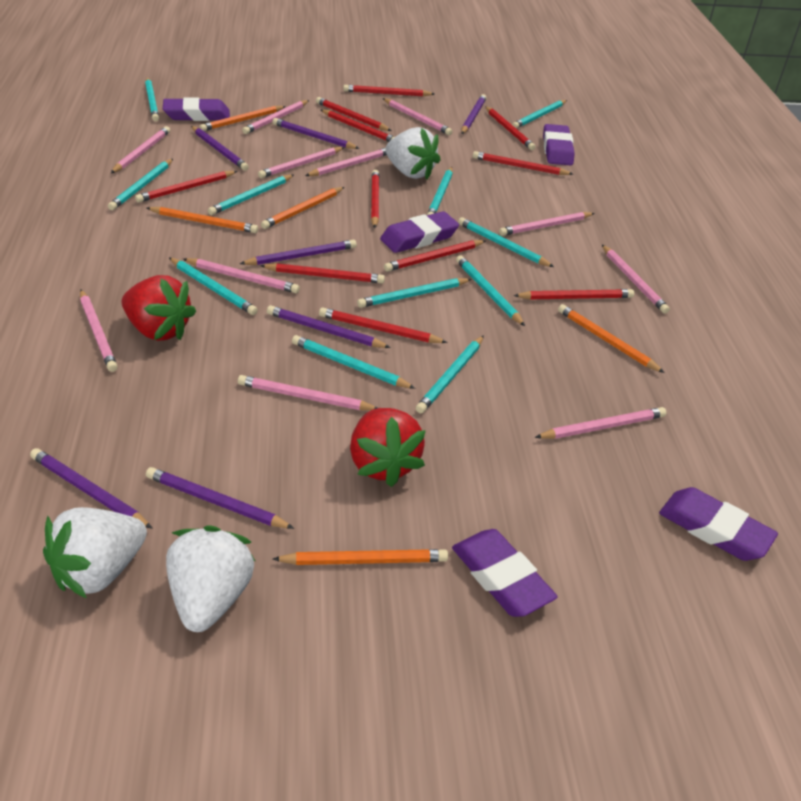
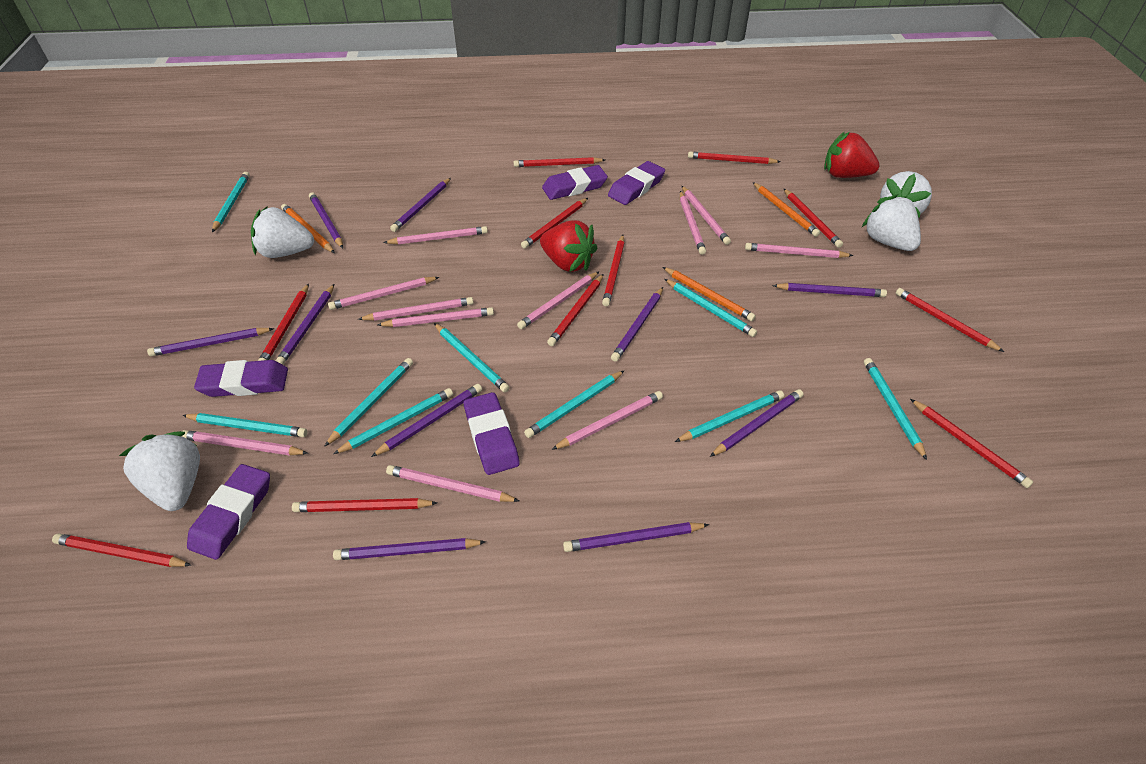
orange pencil: 5 -> 3
purple pencil: 7 -> 10
turquoise pencil: 11 -> 9
white strawberry: 3 -> 4

